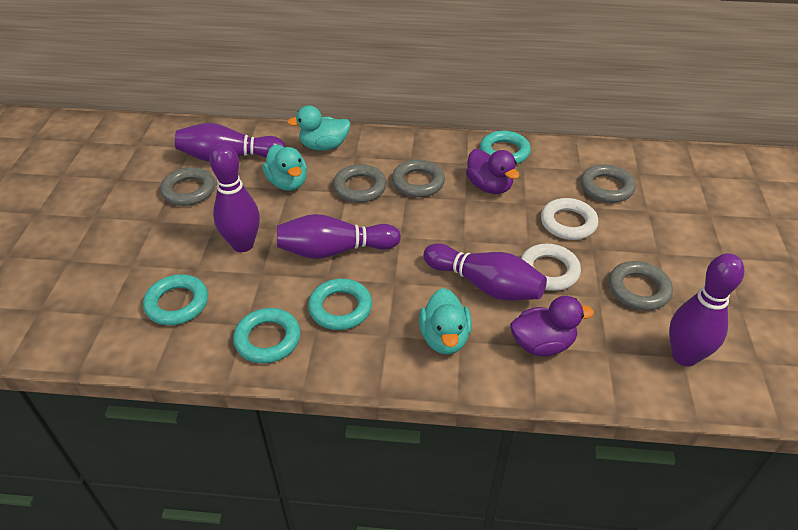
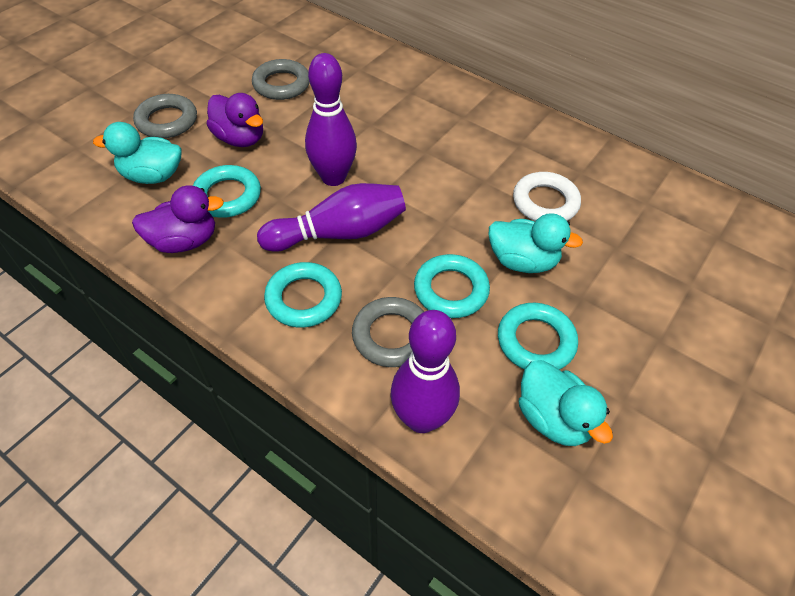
grey ring: 5 -> 3
purple bowling pin: 5 -> 3
white ring: 2 -> 1

